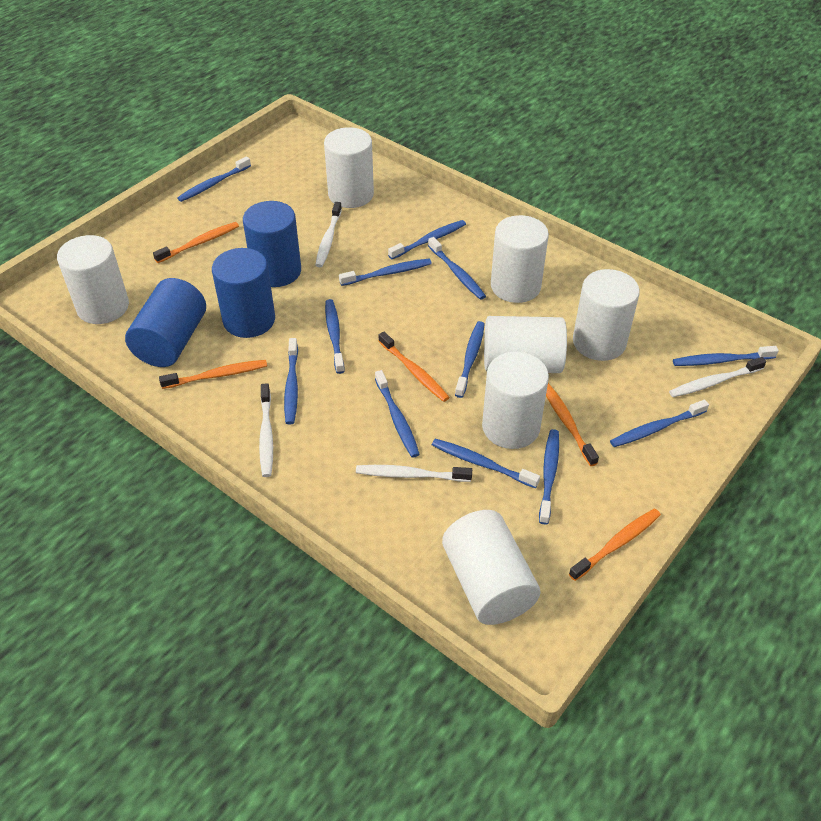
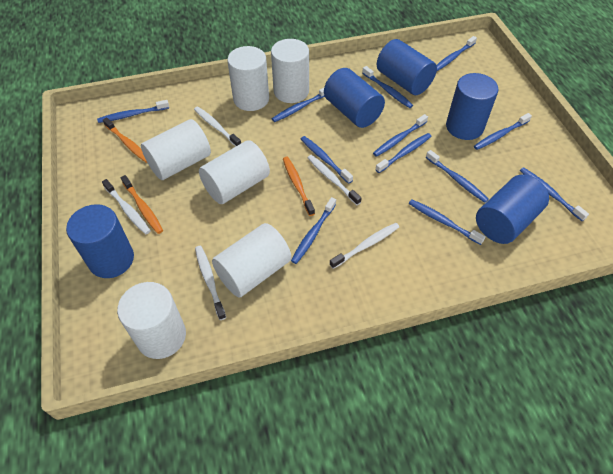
blue cylinder: 3 -> 5
orange toothbrush: 5 -> 3
white cylinder: 7 -> 6
white toothbrush: 4 -> 5

